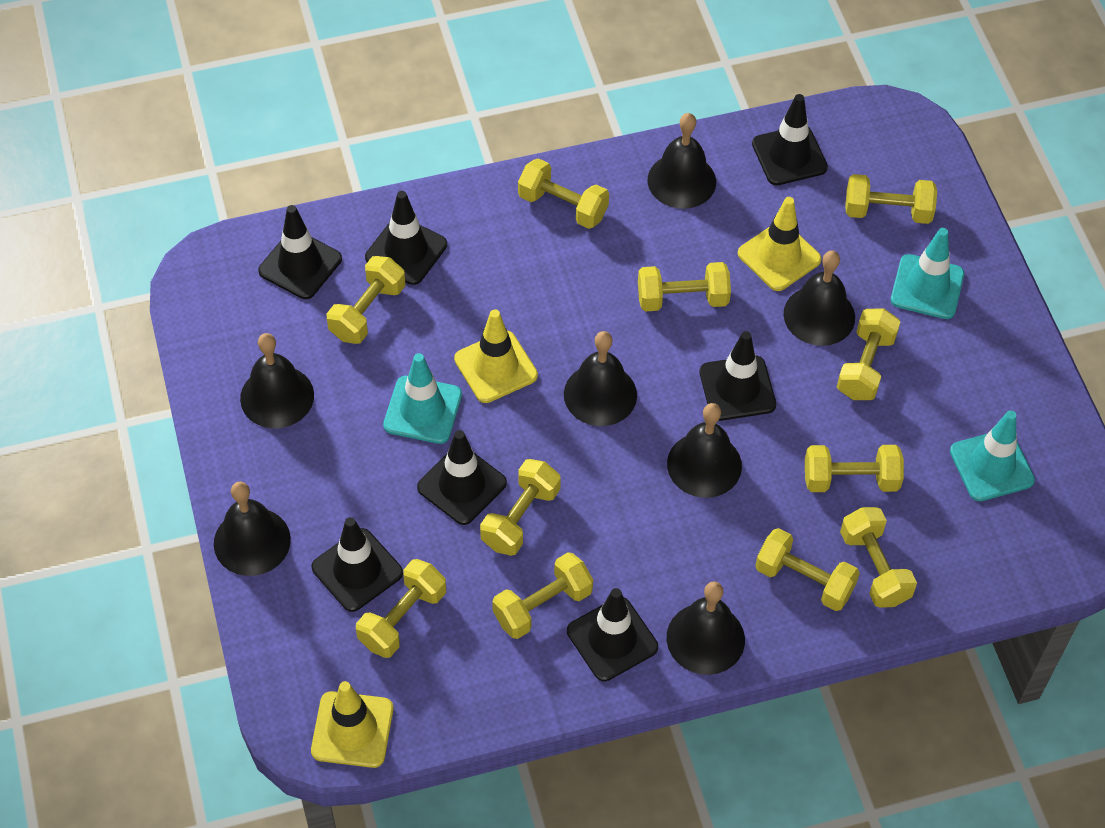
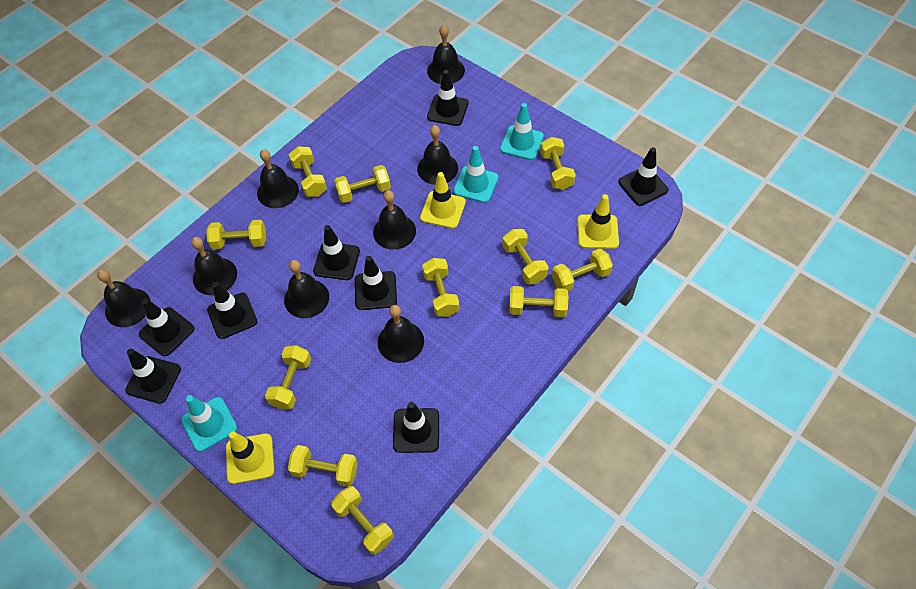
black bell: 7 -> 8
black traffic cone: 7 -> 8

